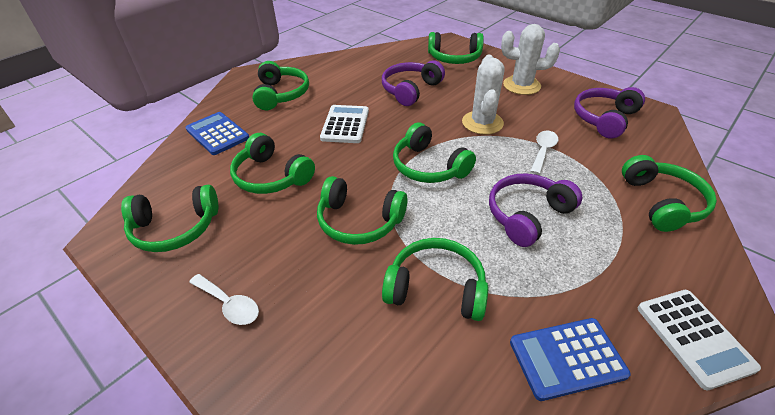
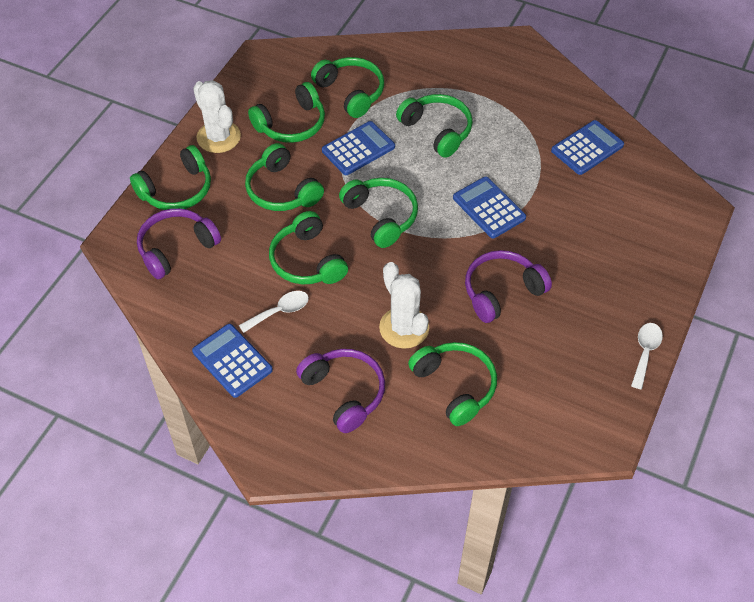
blue calculator: 2 -> 4
white calculator: 2 -> 0

